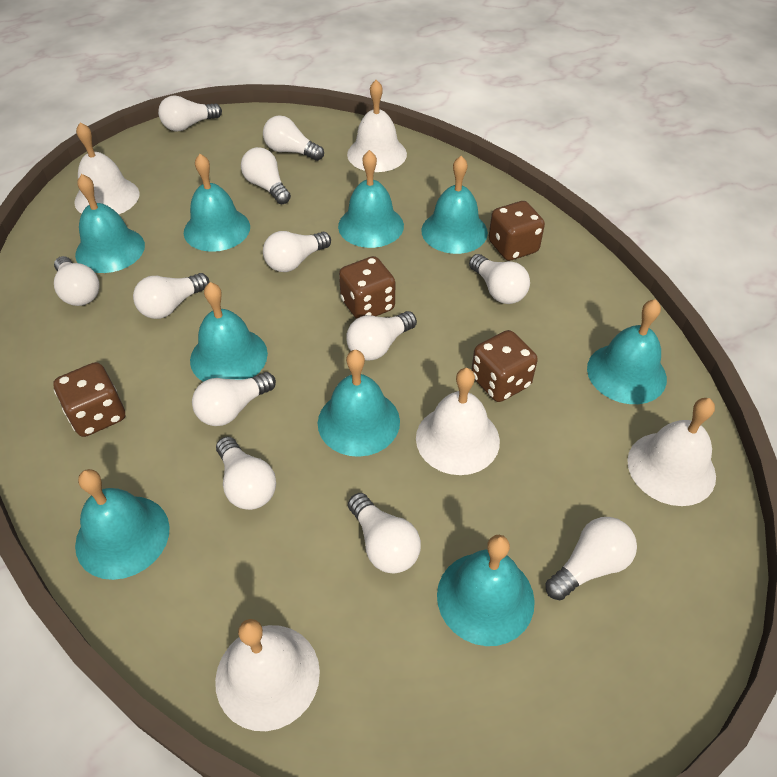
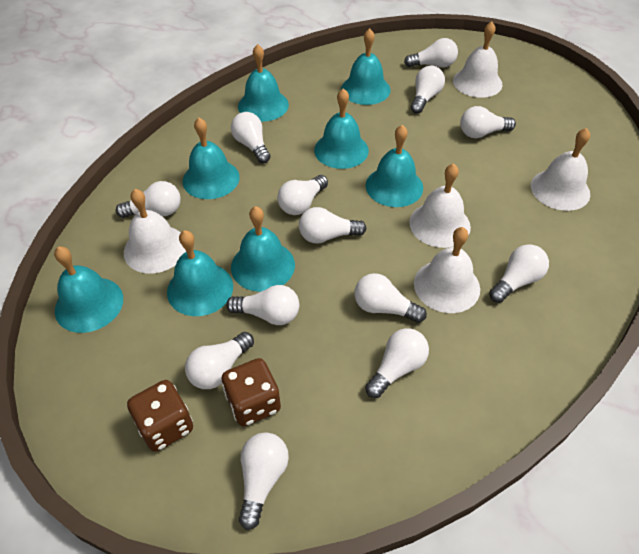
brown dice: 4 -> 2
turquoise bell: 9 -> 8
white light bulb: 12 -> 13

